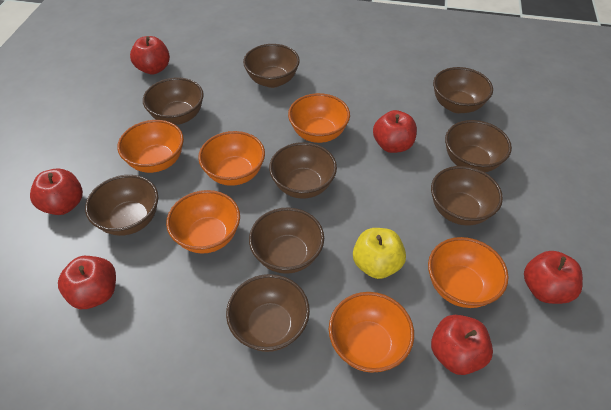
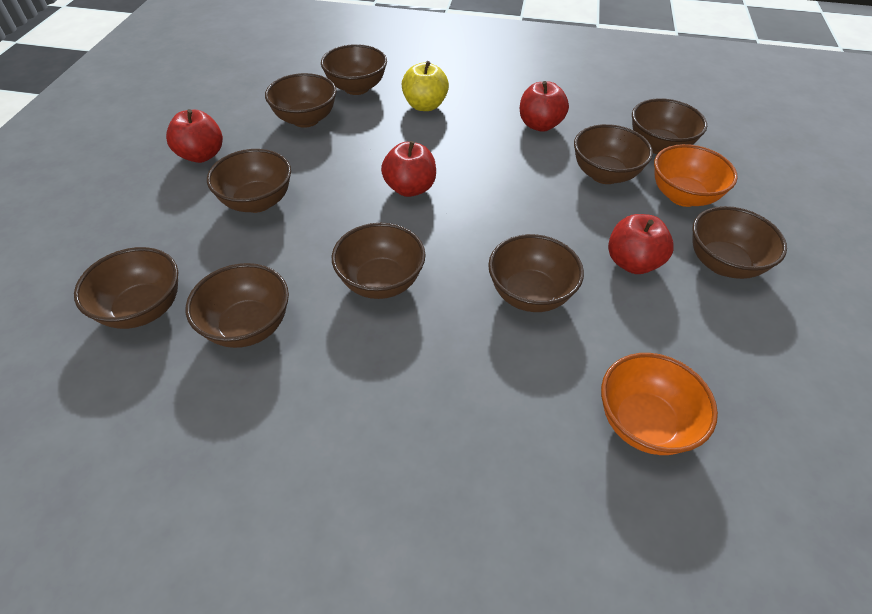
brown bowl: 9 -> 10
orange bowl: 6 -> 2
red apple: 6 -> 4

